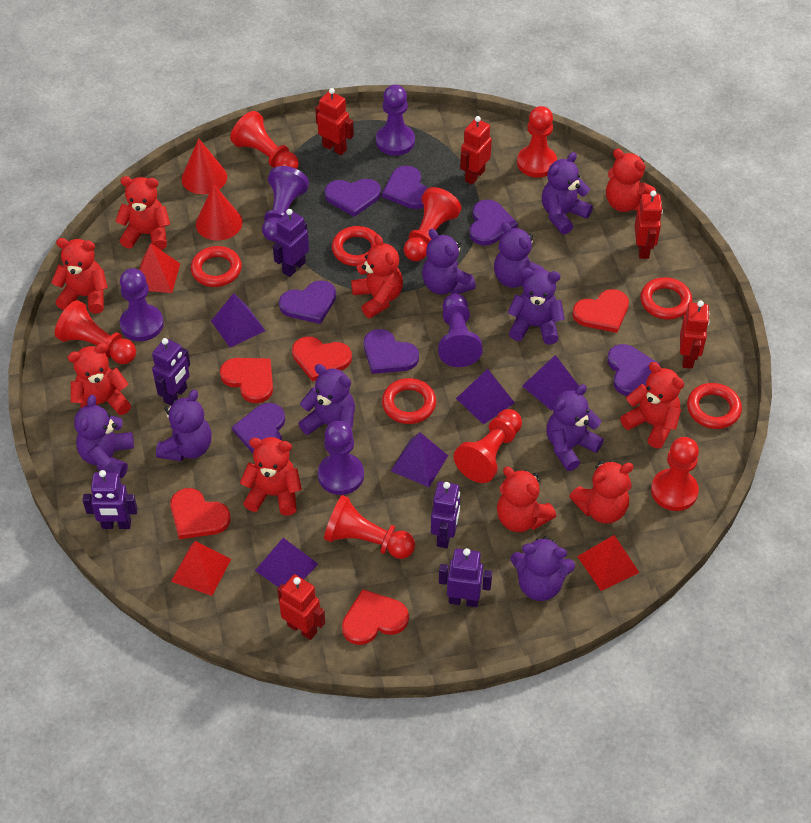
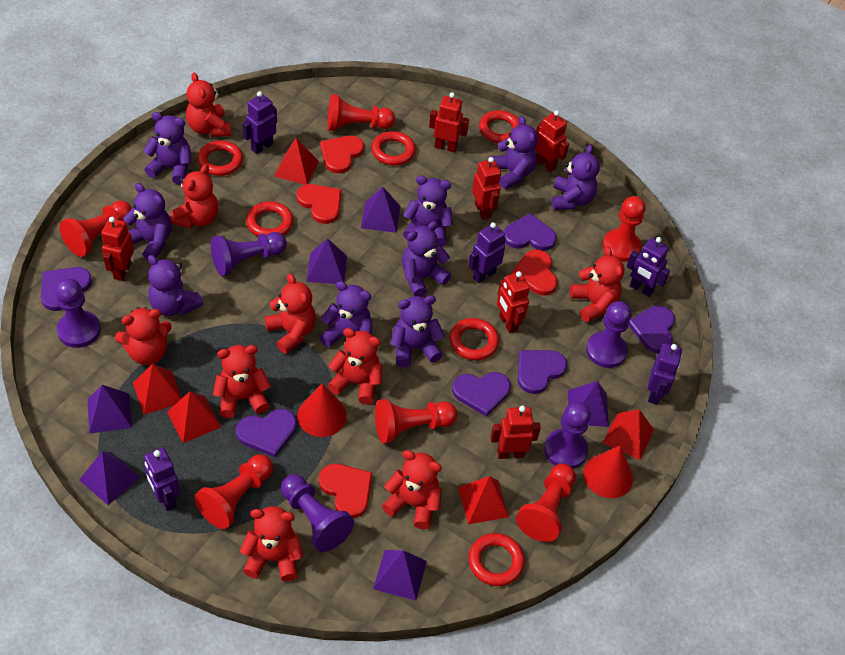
purple heart: 7 -> 6
purple pyramid: 5 -> 6
red heart: 5 -> 4
red pawn: 7 -> 6
red pyramid: 3 -> 5
red ring: 5 -> 6
red robot: 5 -> 6

